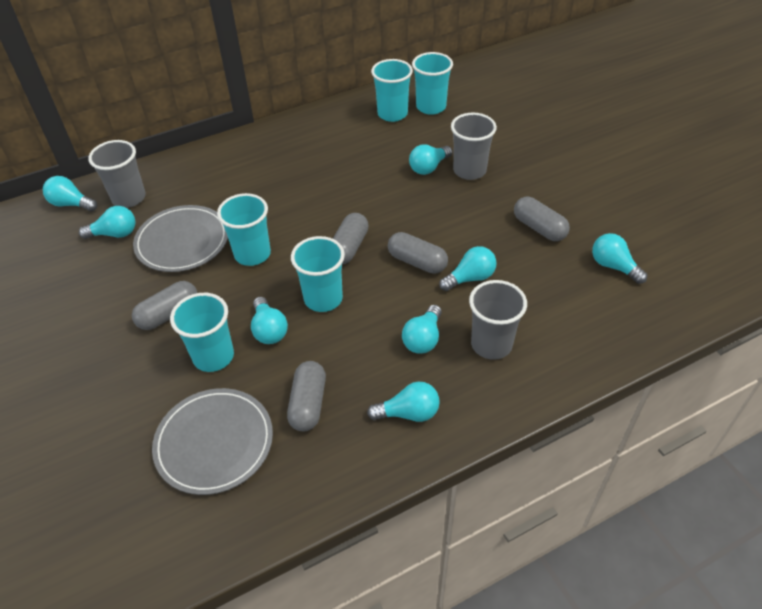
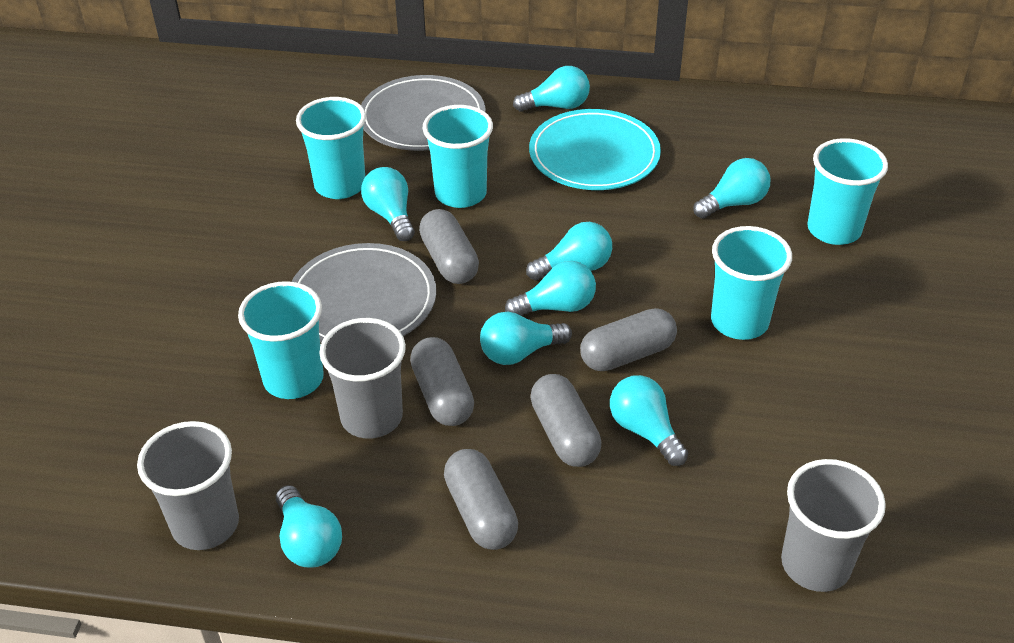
turquoise plate: 0 -> 1

